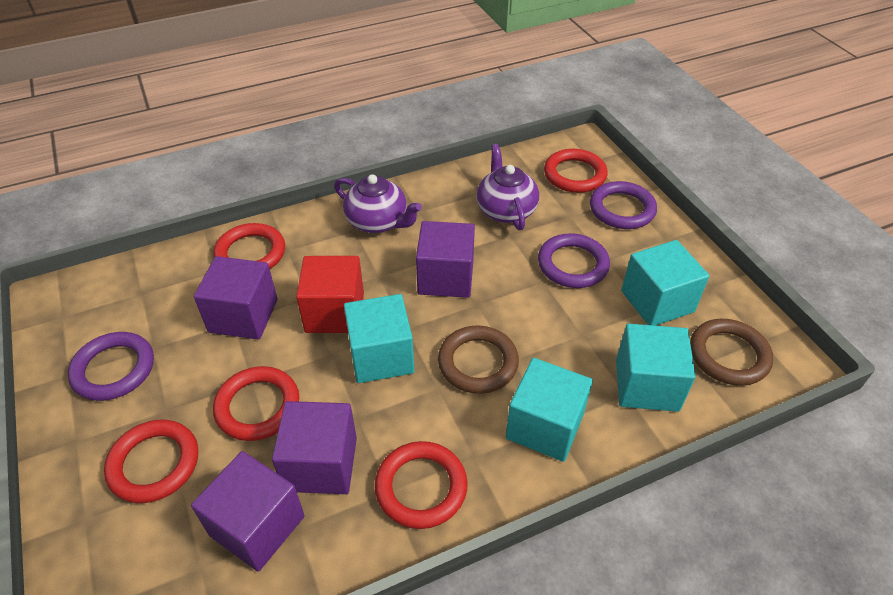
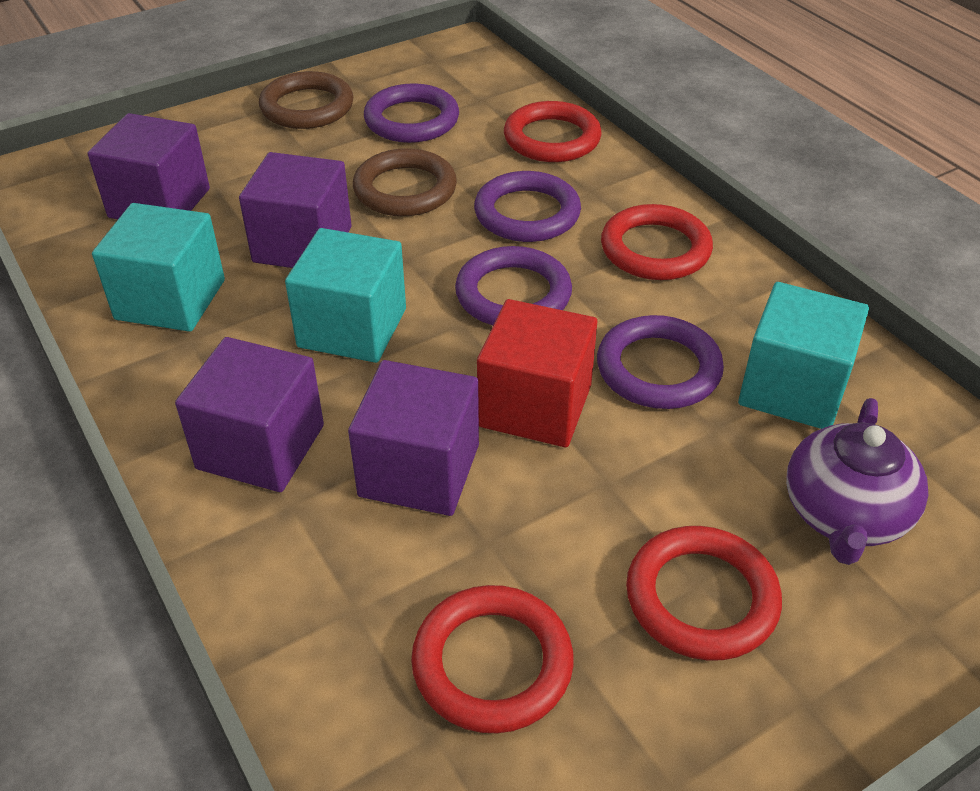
purple ring: 3 -> 4
purple teapot: 2 -> 1
red ring: 5 -> 4
turquoise cube: 4 -> 3

